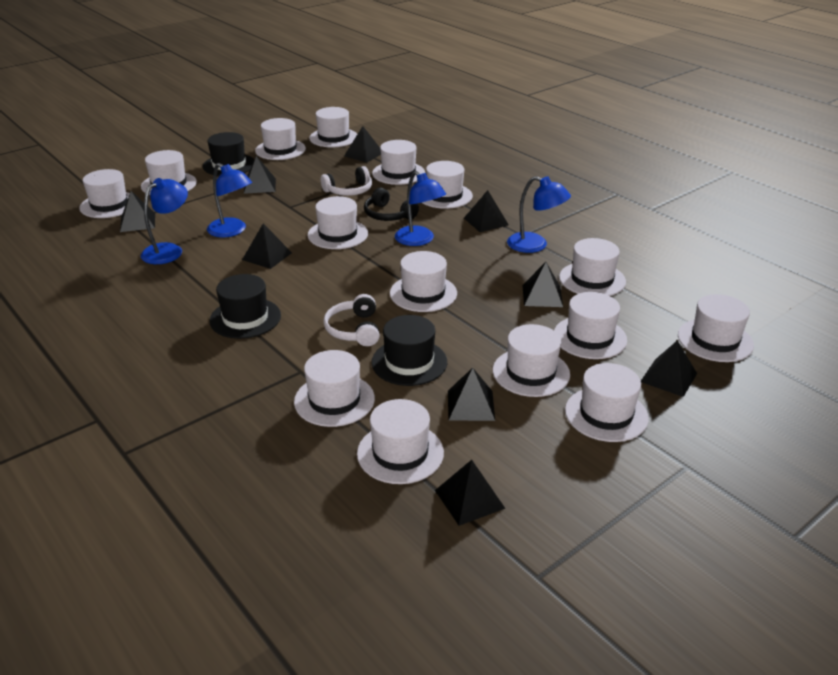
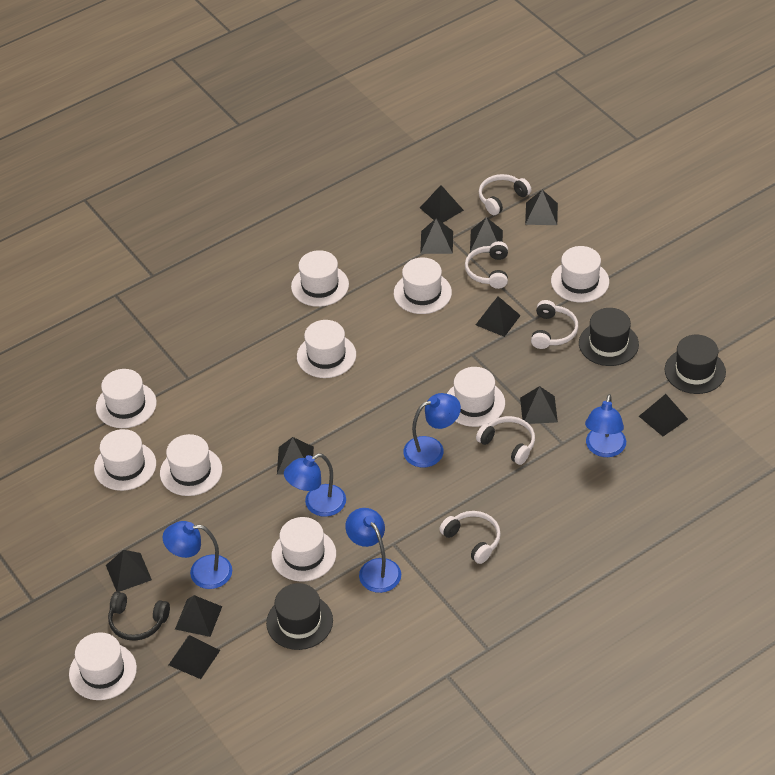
black pyramid: 9 -> 11
blue lamp: 4 -> 5
white hat: 15 -> 10
white headphones: 2 -> 5

